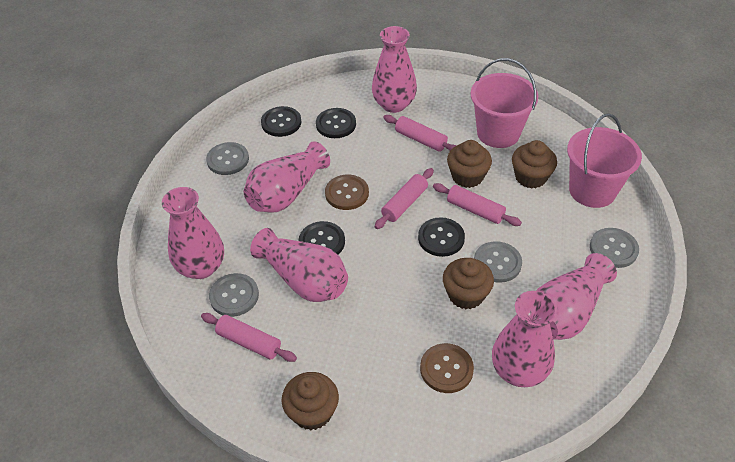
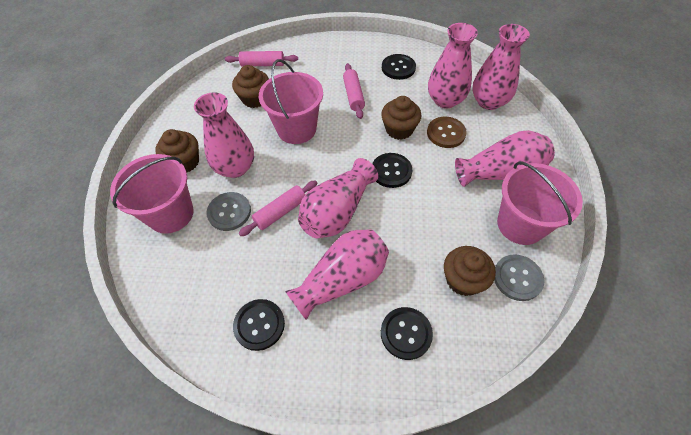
brown button: 2 -> 1
grey button: 4 -> 2
pink bucket: 2 -> 3
pink rolling pin: 4 -> 3

